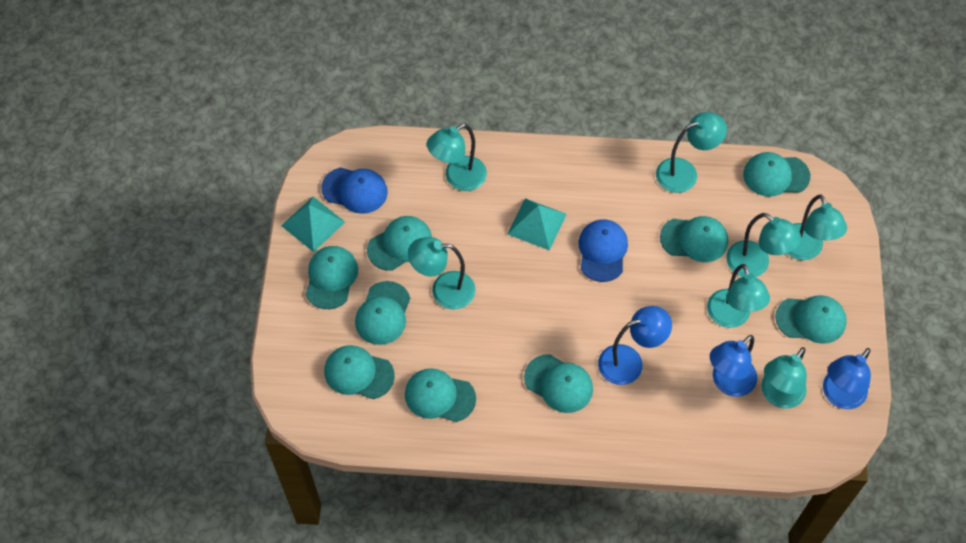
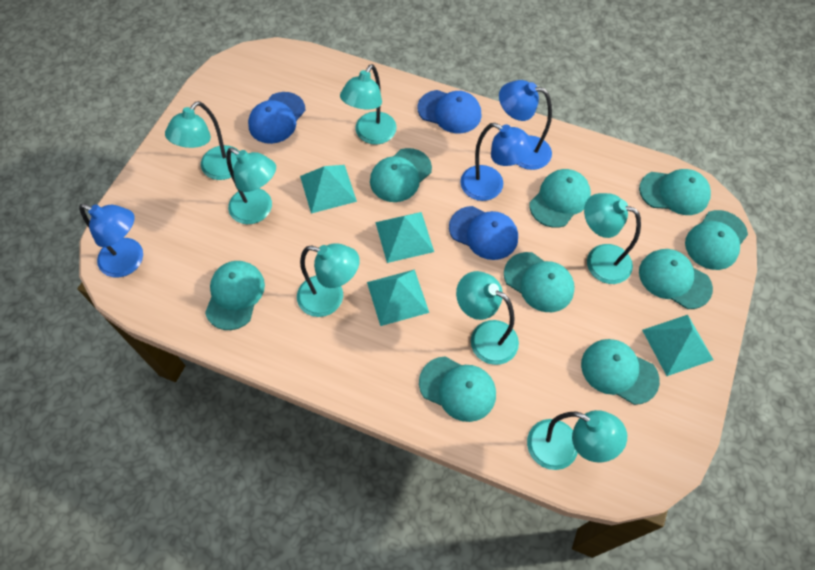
blue cap: 2 -> 3
turquoise pyramid: 2 -> 4

